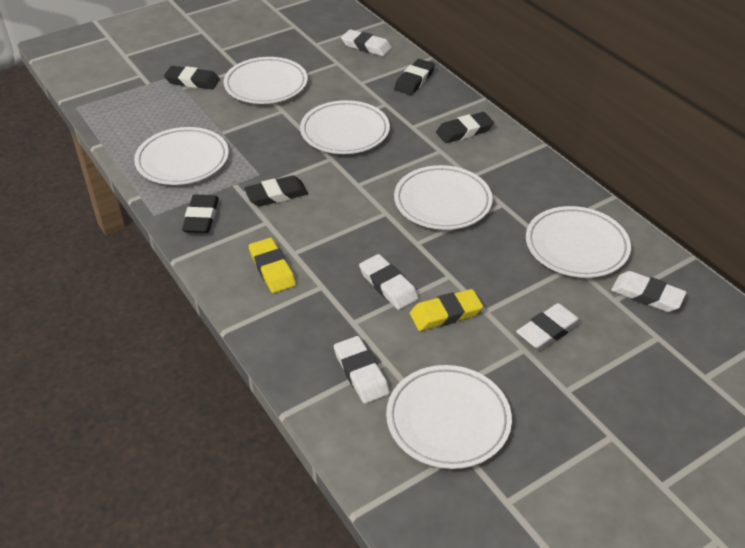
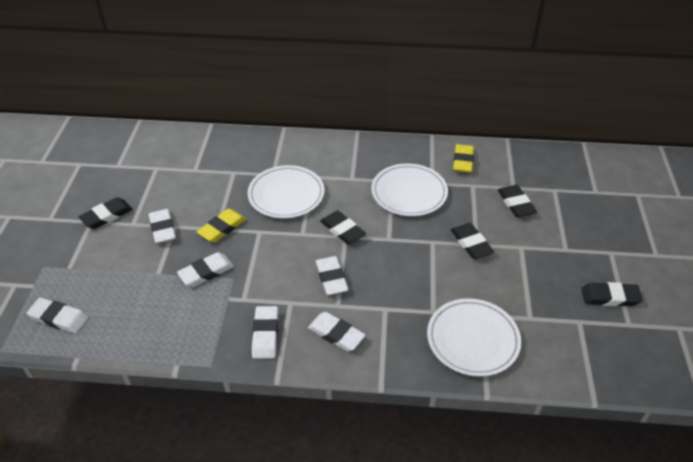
white eraser: 5 -> 6
white plate: 6 -> 3

